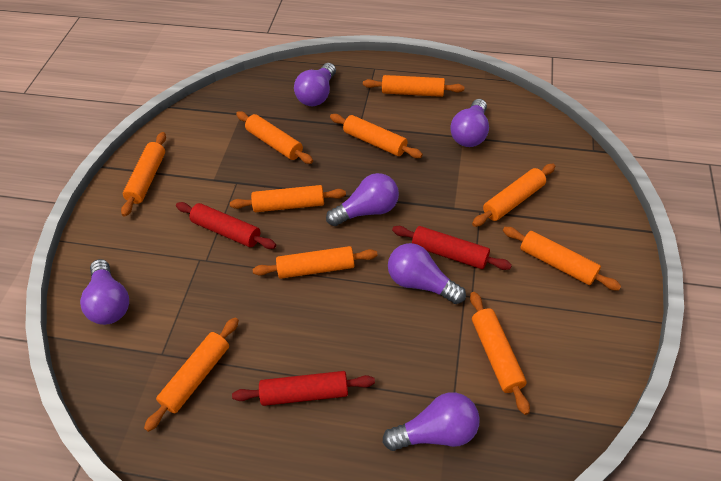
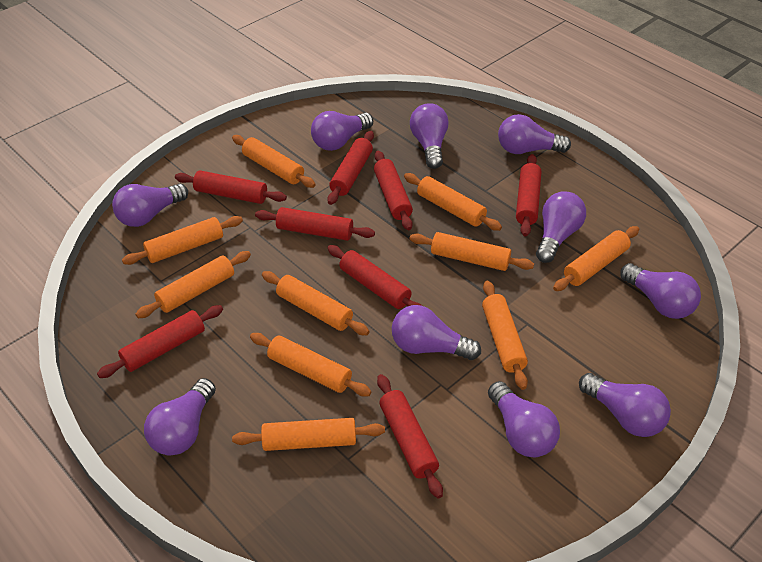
purple light bulb: 6 -> 10
red rolling pin: 3 -> 8

